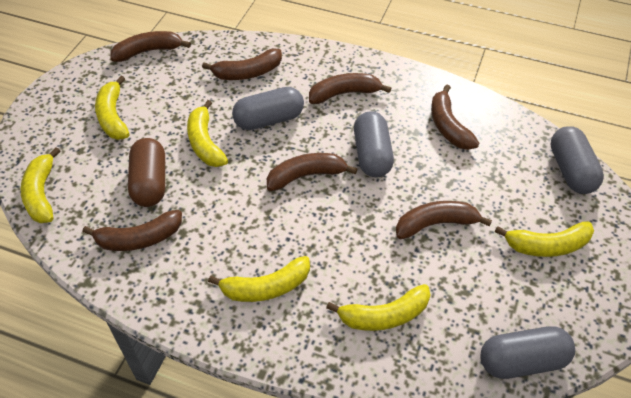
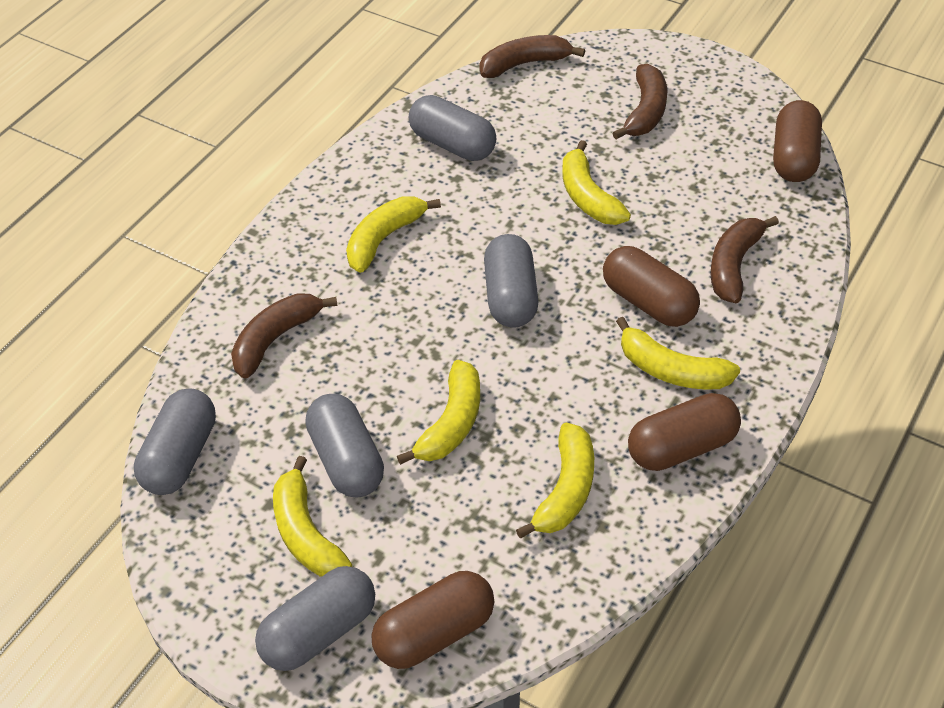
brown banana: 7 -> 4
brown capsule: 1 -> 4
grey capsule: 4 -> 5

